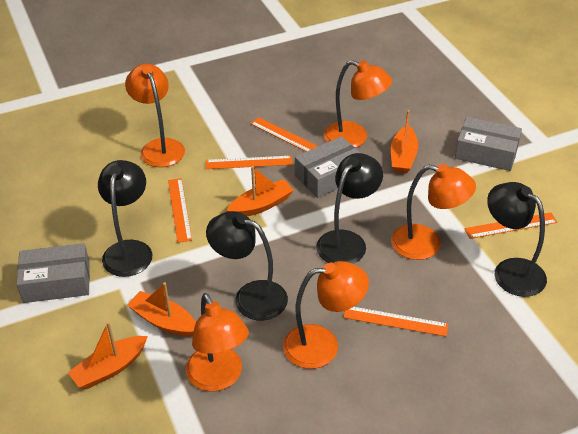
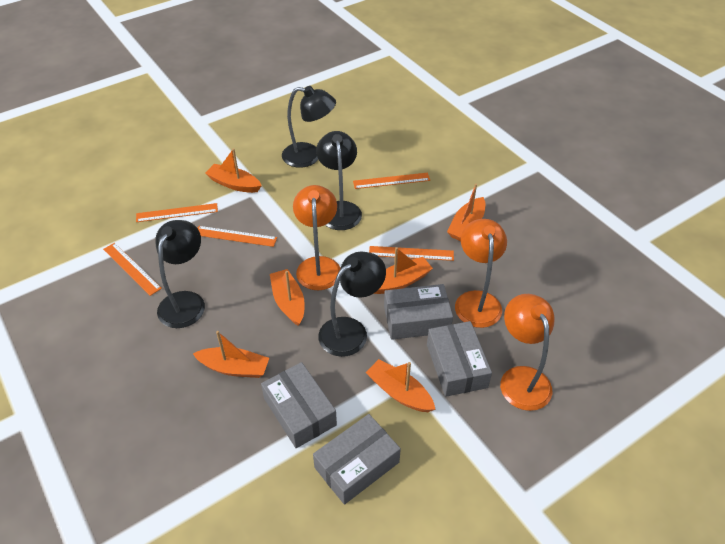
grey box: 3 -> 4
orange boat: 4 -> 6
orange lamp: 5 -> 3

